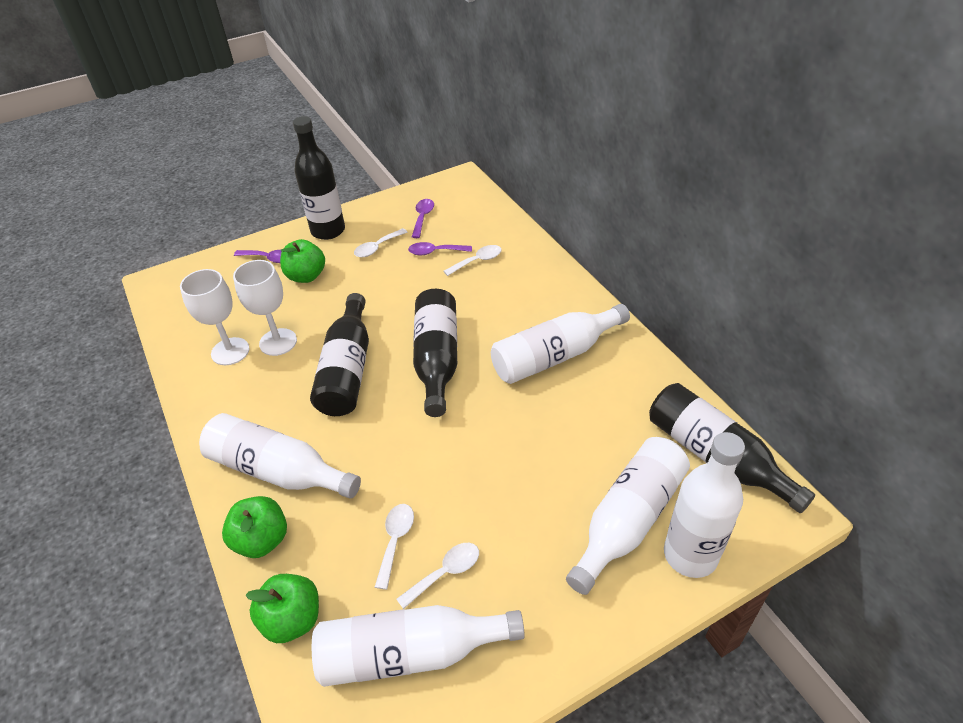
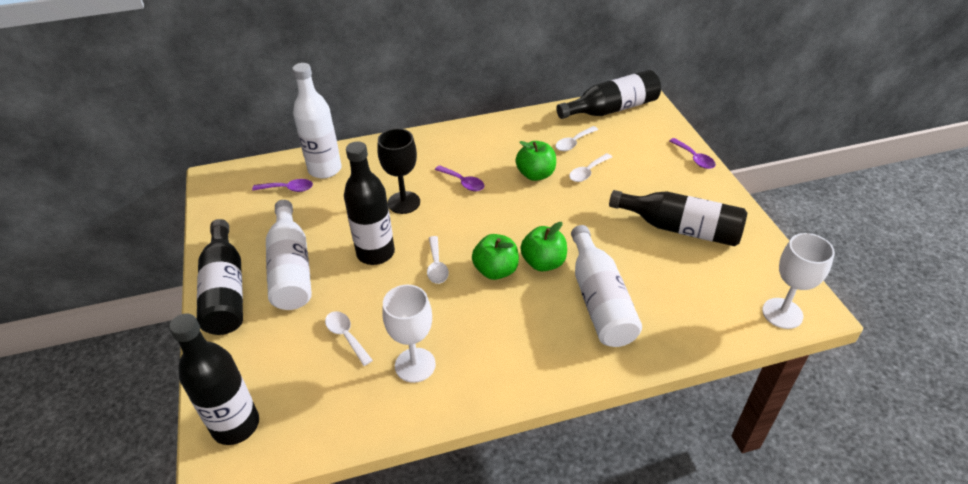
black bottle: 4 -> 5
black goblet: 0 -> 1
white bottle: 5 -> 3

